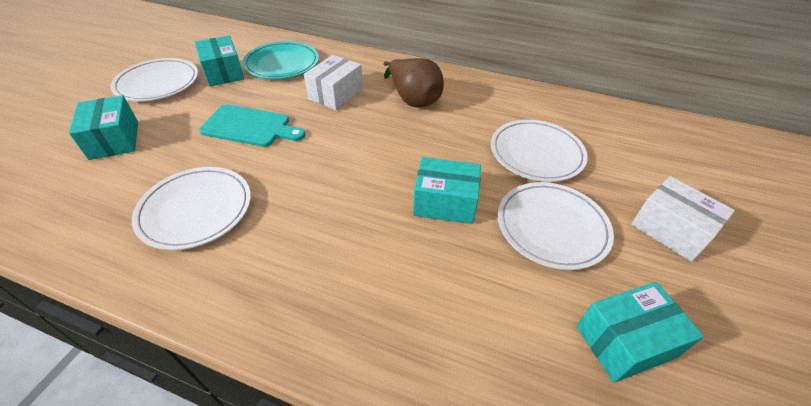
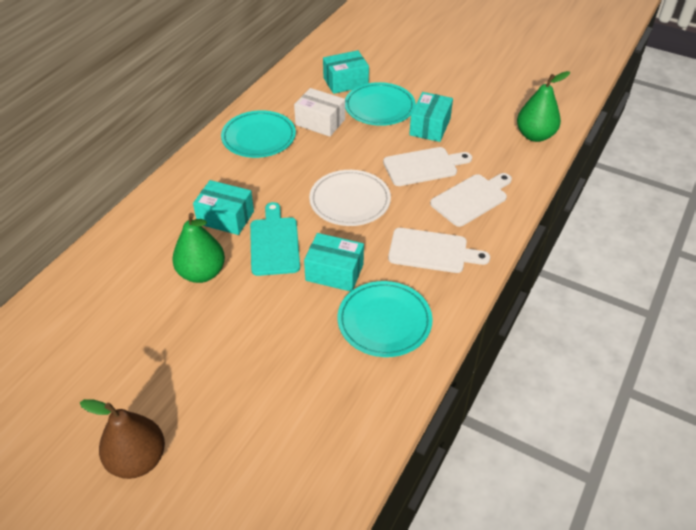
green pear: 0 -> 2
turquoise plate: 1 -> 3
white box: 2 -> 1
white cutting board: 0 -> 3
white plate: 4 -> 1

